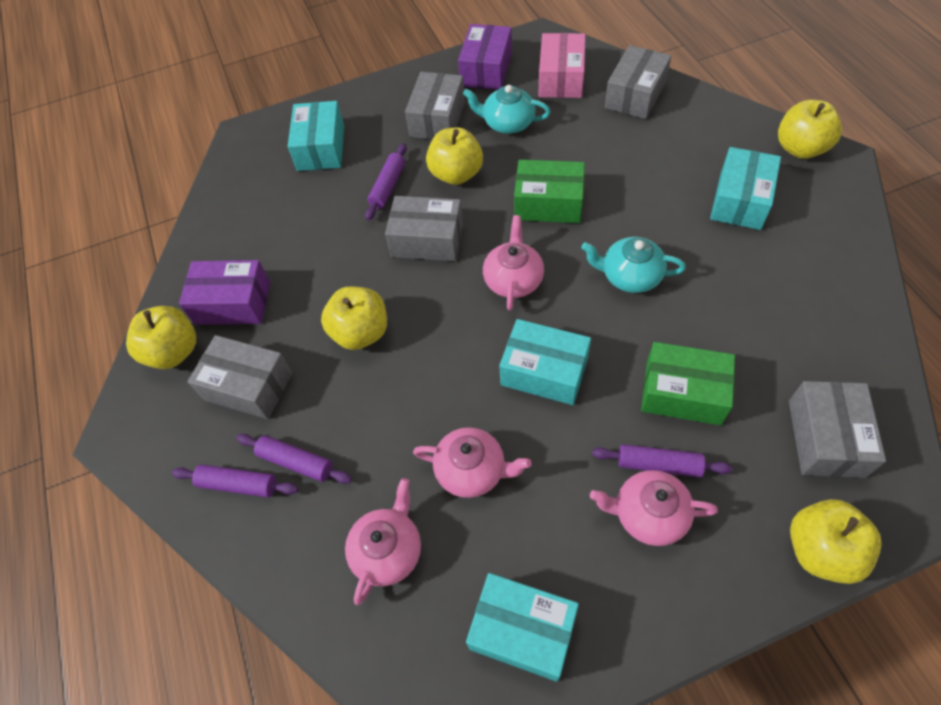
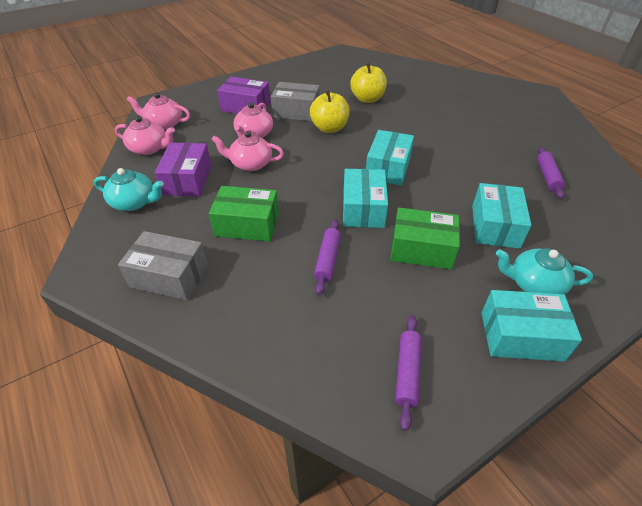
grey box: 5 -> 2
pink box: 1 -> 0
purple rolling pin: 4 -> 3
yellow apple: 5 -> 2

